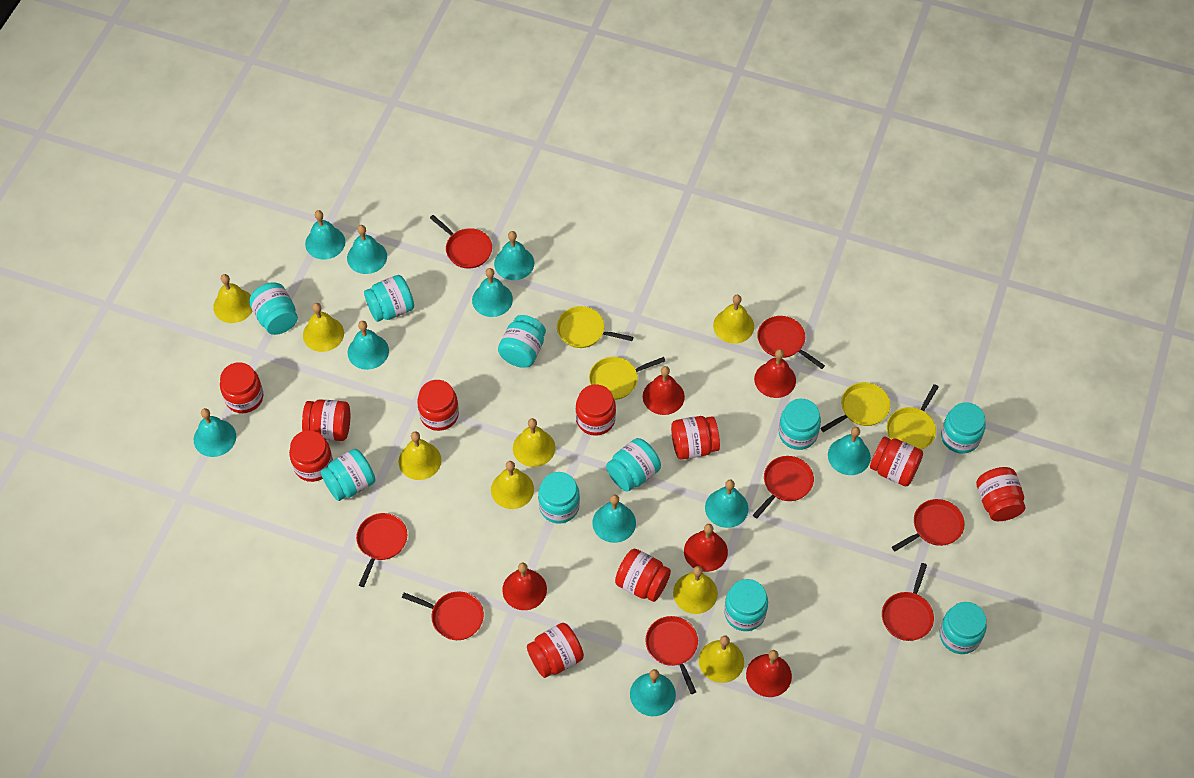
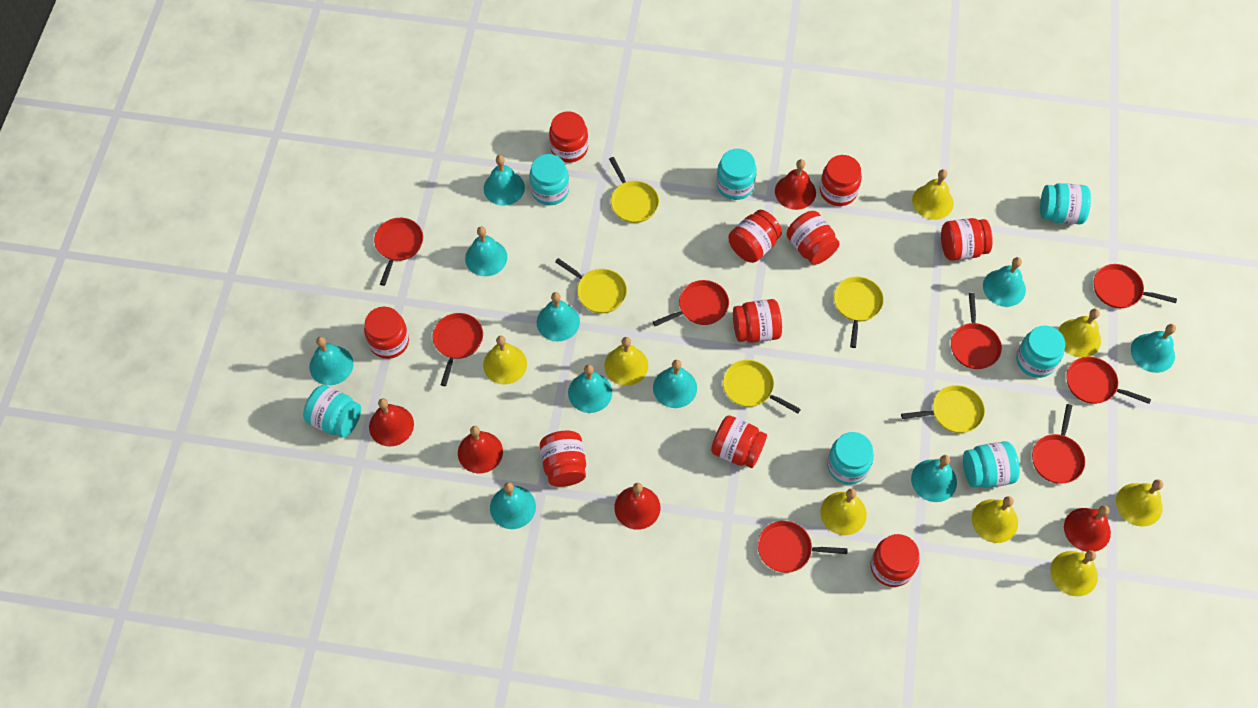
turquoise jar: 10 -> 7
yellow pan: 4 -> 5

